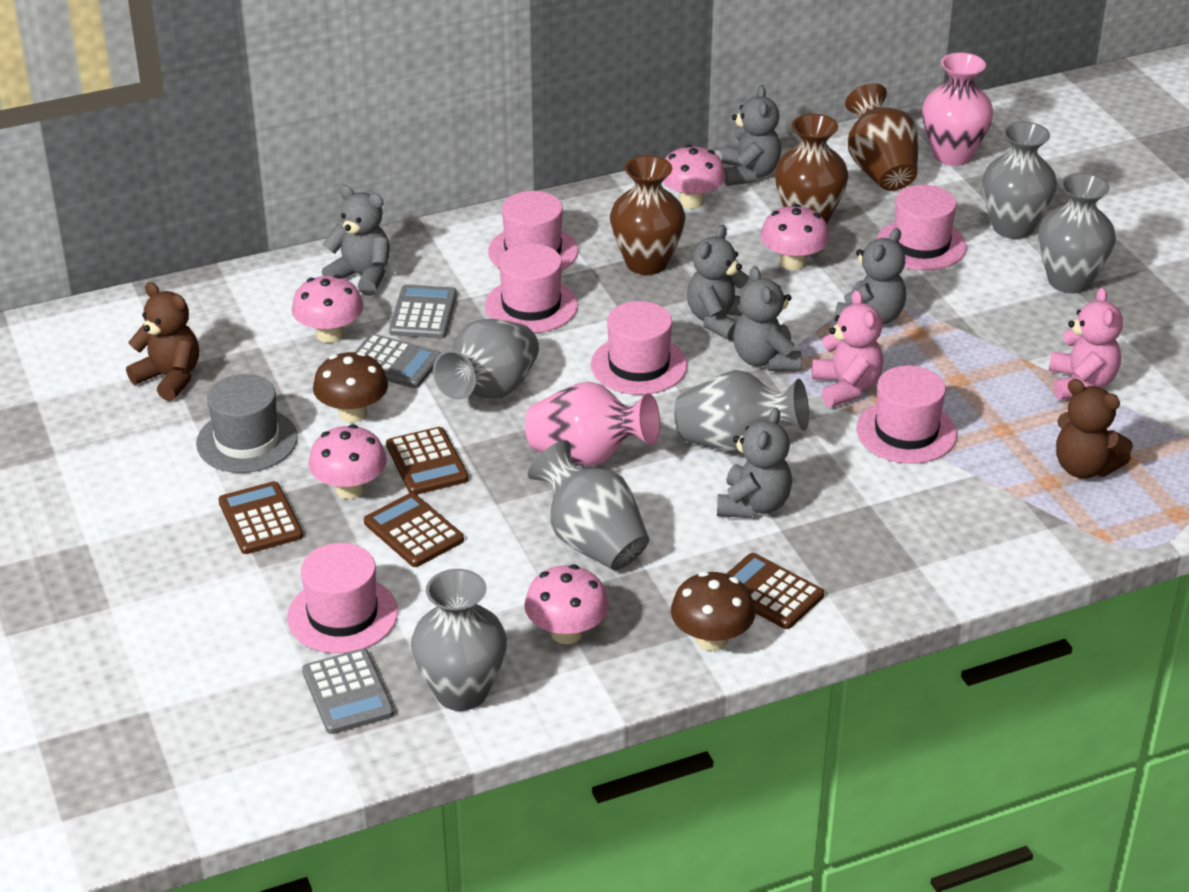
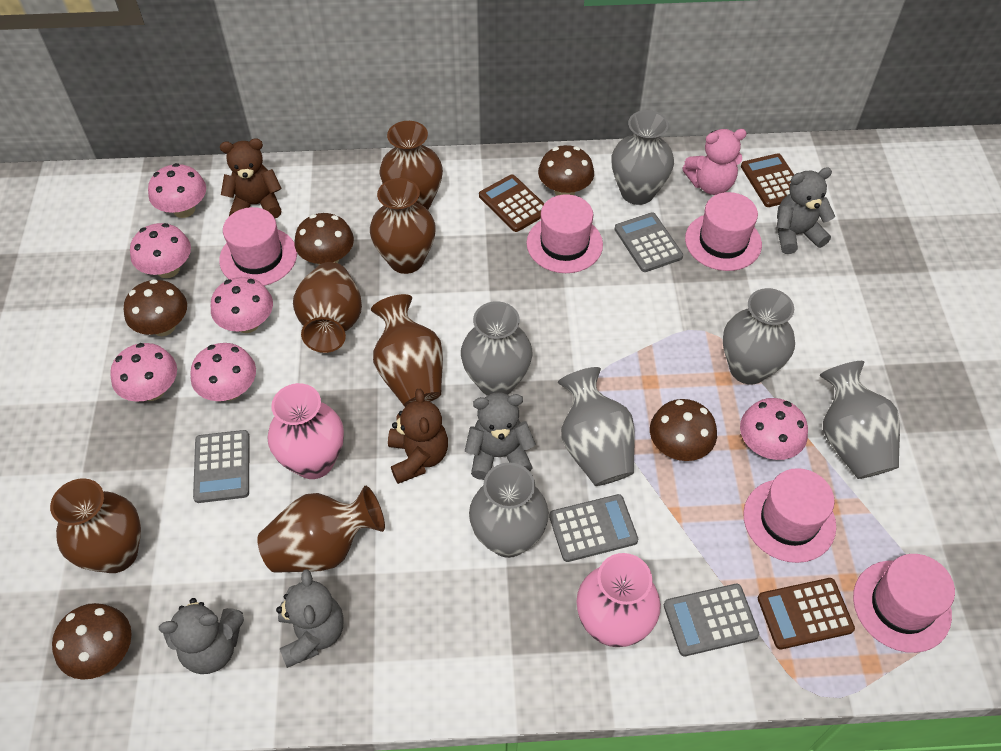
brown calculator: 4 -> 3
brown mushroom: 2 -> 5
brown vase: 3 -> 6
grey calculator: 3 -> 4
grey hat: 1 -> 0
grey teddy bear: 6 -> 4
pink hat: 6 -> 5
pink mushroom: 5 -> 6
pink teddy bear: 2 -> 1

